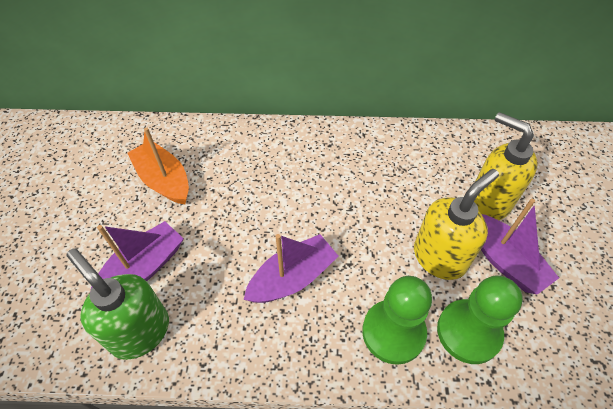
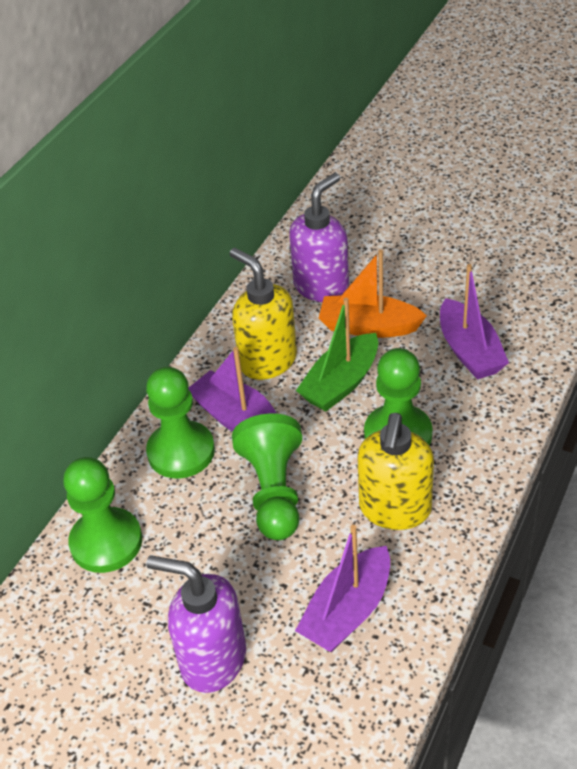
green boat: 0 -> 1
green pawn: 2 -> 4
green soap dispenser: 1 -> 0
purple soap dispenser: 0 -> 2

